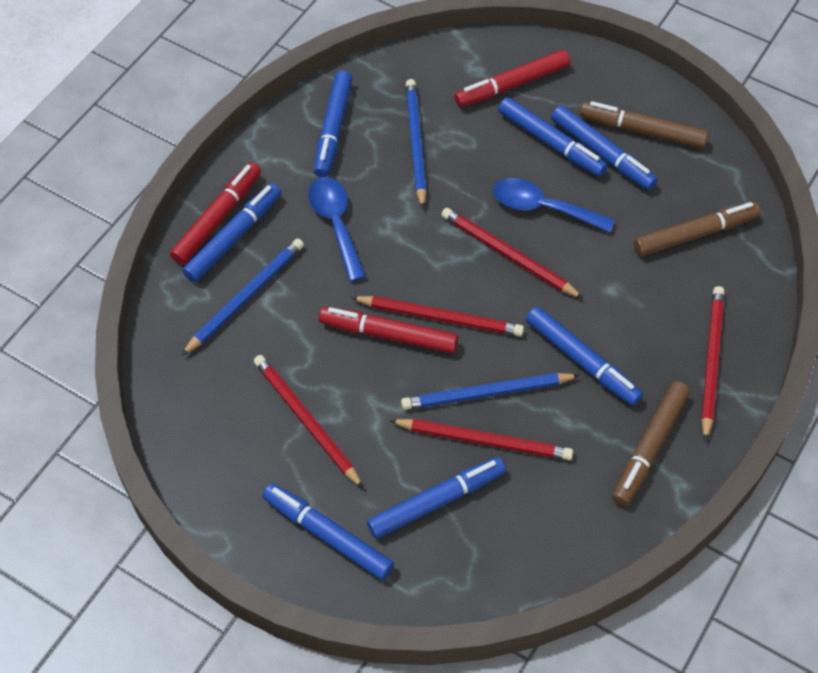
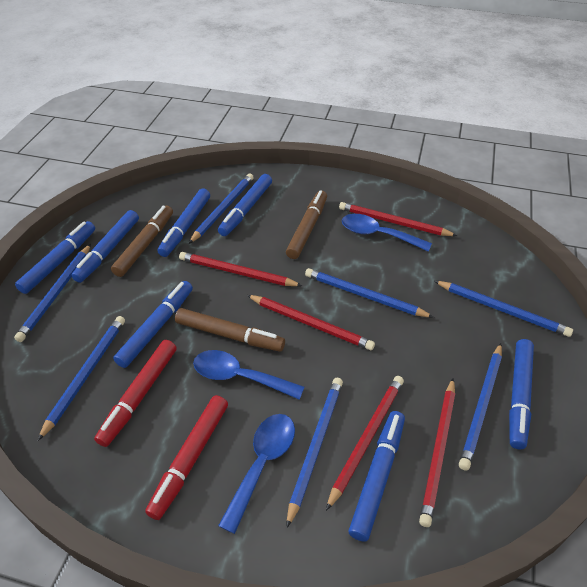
blue pencil: 3 -> 7
blue spoon: 2 -> 3
red marker: 3 -> 2

